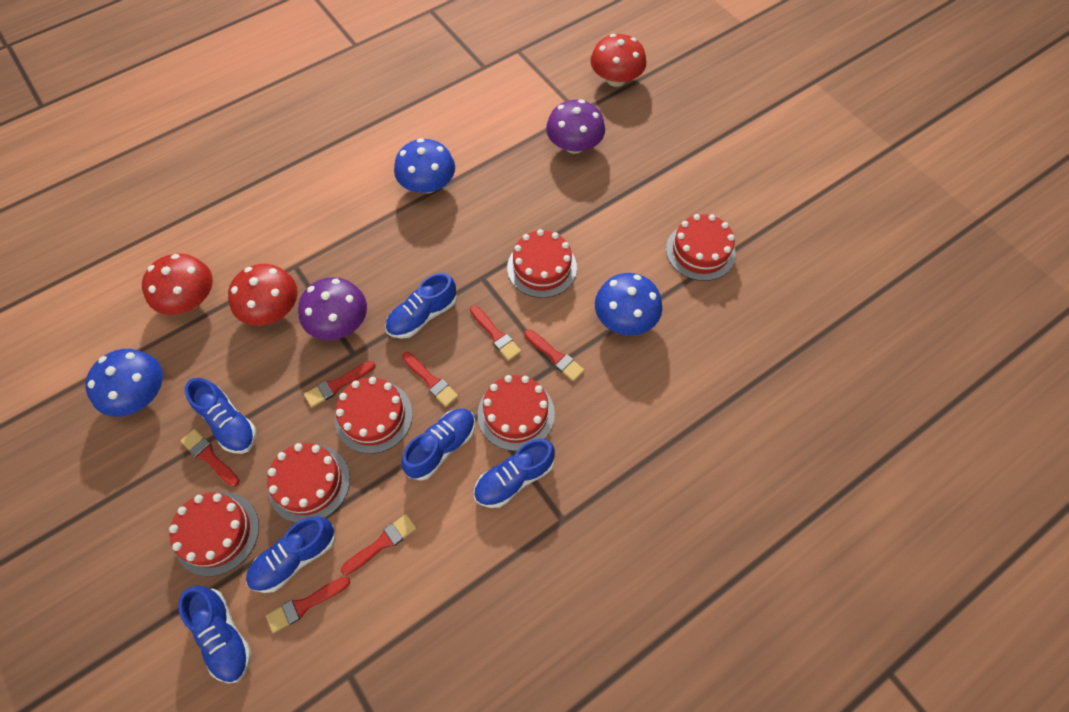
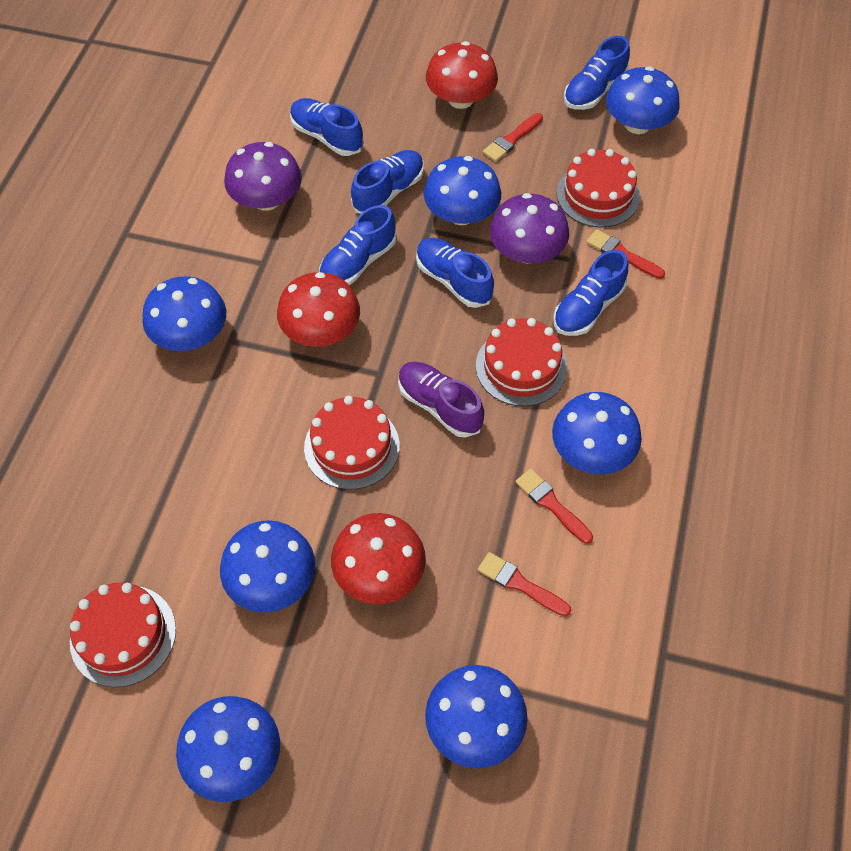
blue mushroom: 3 -> 7
purple shoe: 0 -> 1
red brush: 7 -> 4
red cake: 6 -> 4

